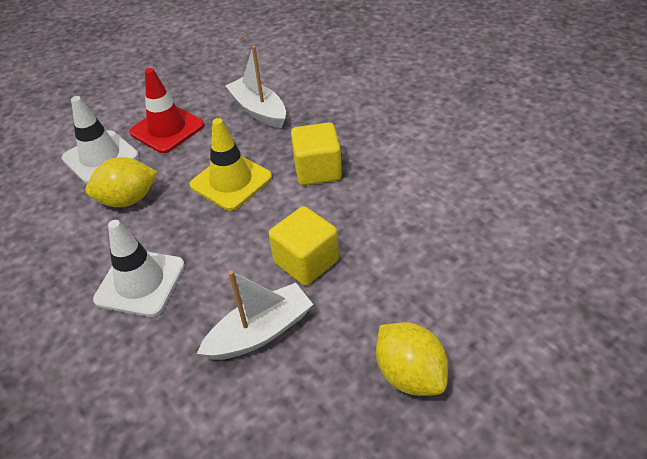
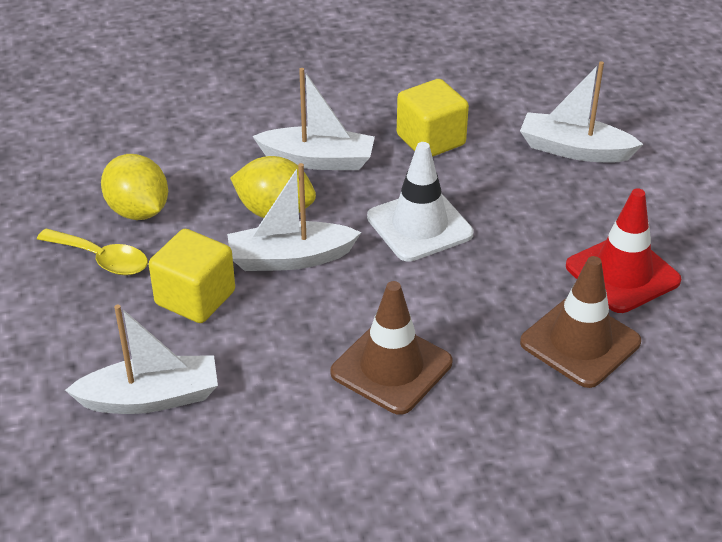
brown traffic cone: 0 -> 2
white boat: 2 -> 4
white traffic cone: 2 -> 1
yellow spoon: 0 -> 1
yellow traffic cone: 1 -> 0

